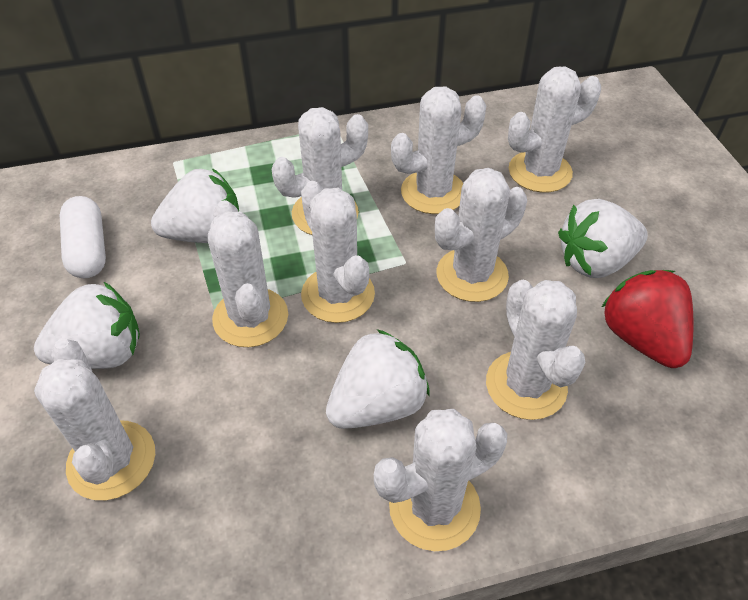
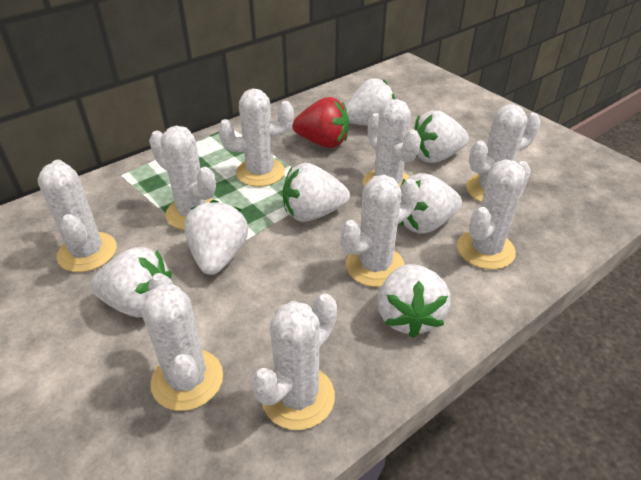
white capsule: 1 -> 0
white strawberry: 4 -> 7

